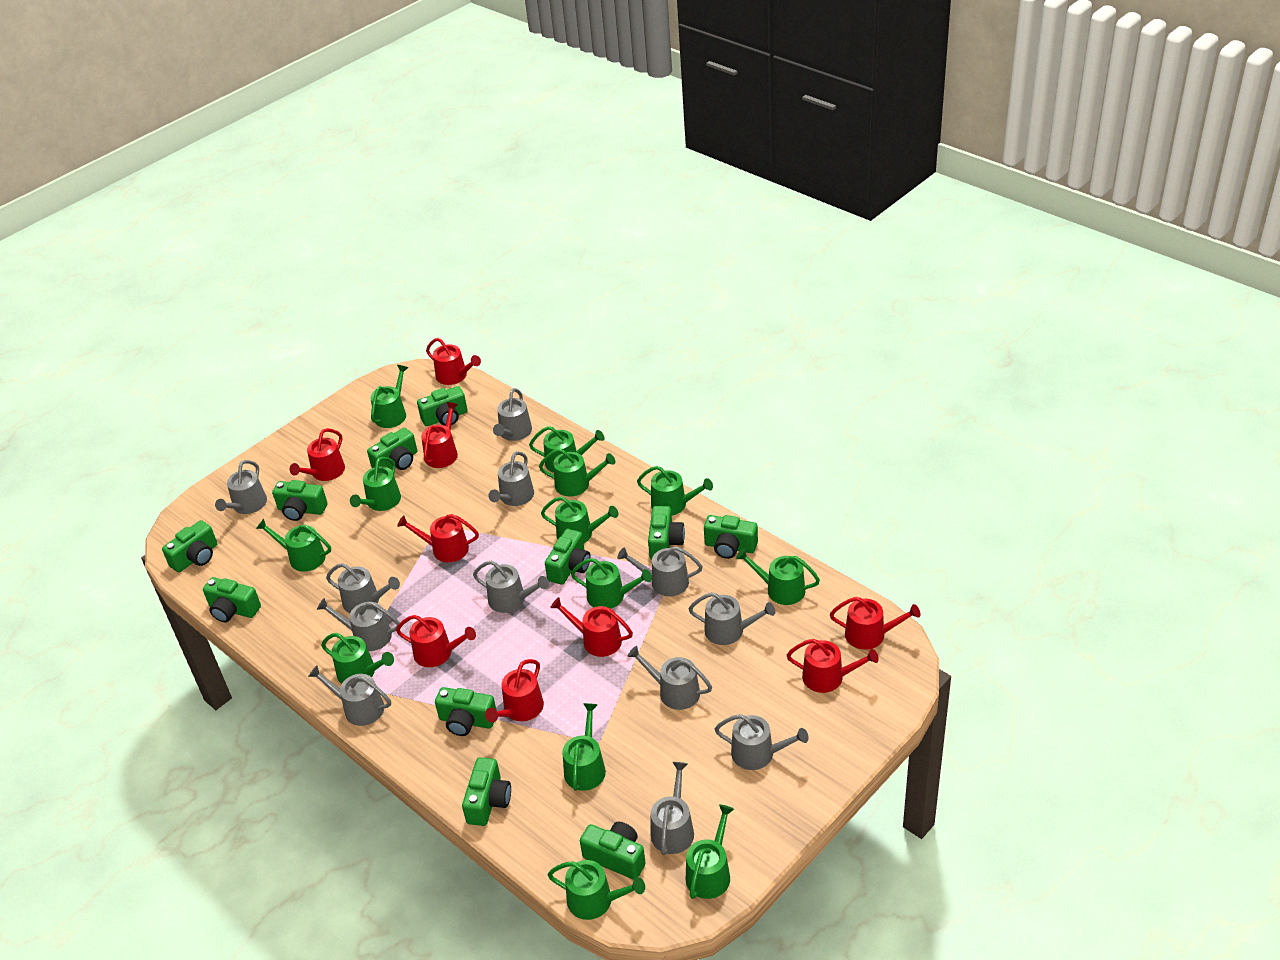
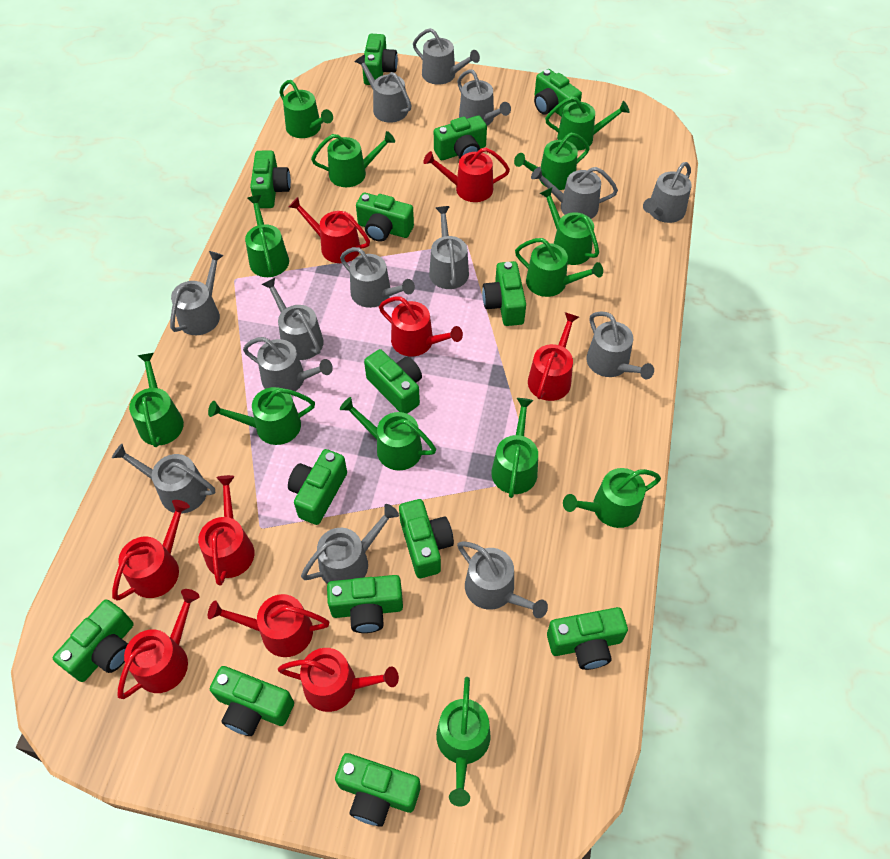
green camera: 11 -> 14
grey watering can: 12 -> 14

